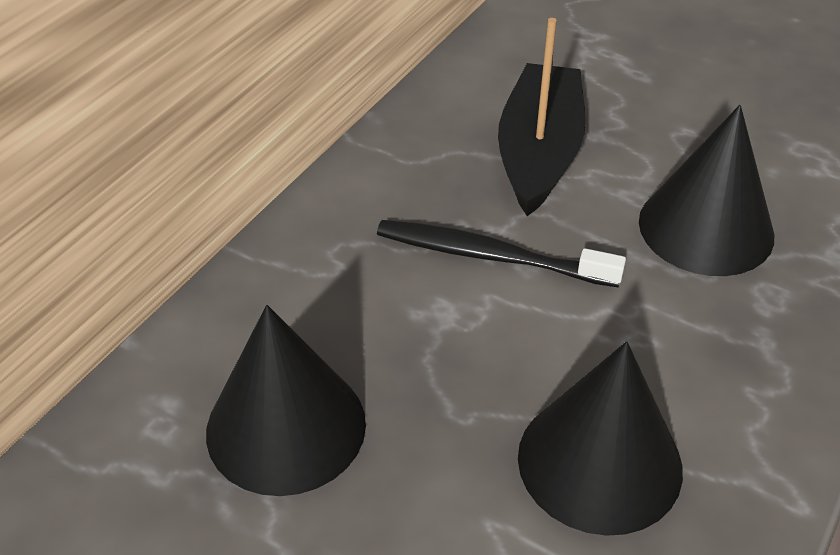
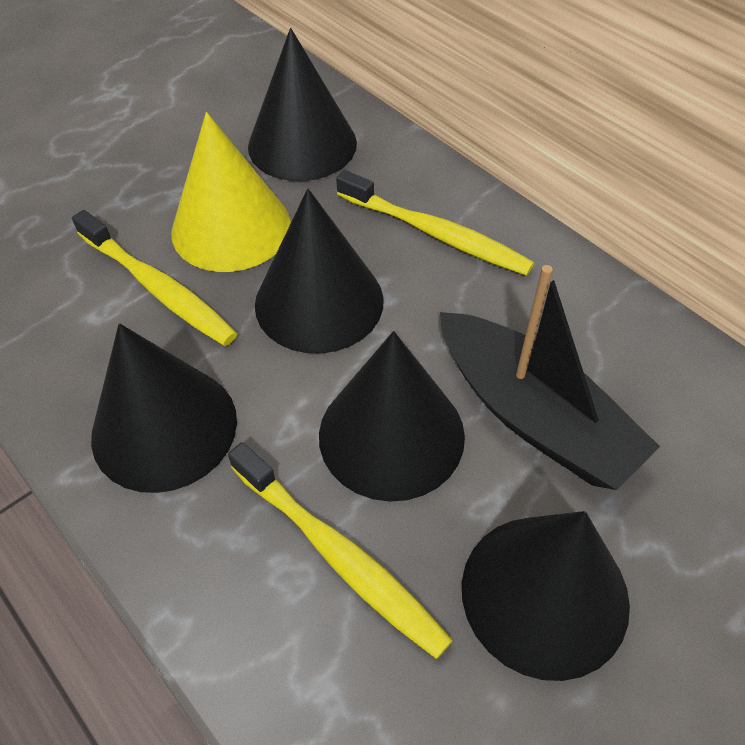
black cone: 3 -> 5
black toothbrush: 1 -> 0
yellow cone: 0 -> 1
yellow toothbrush: 0 -> 3

